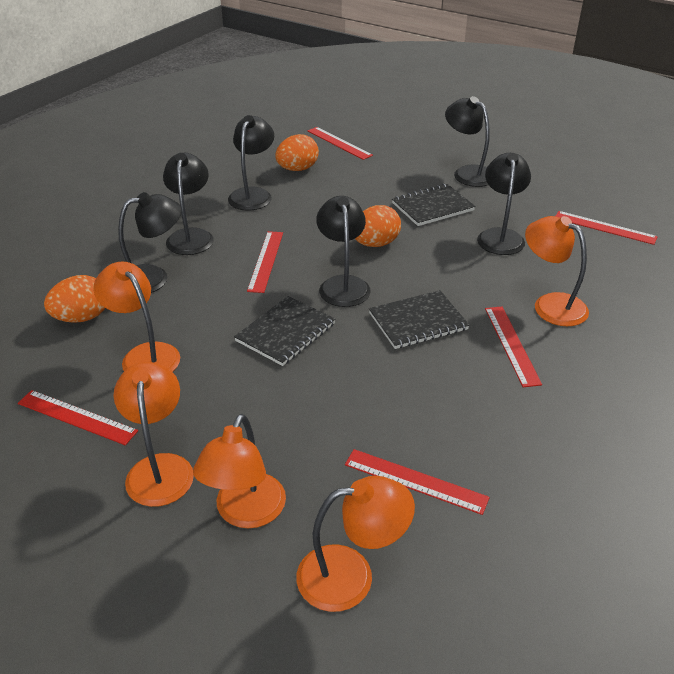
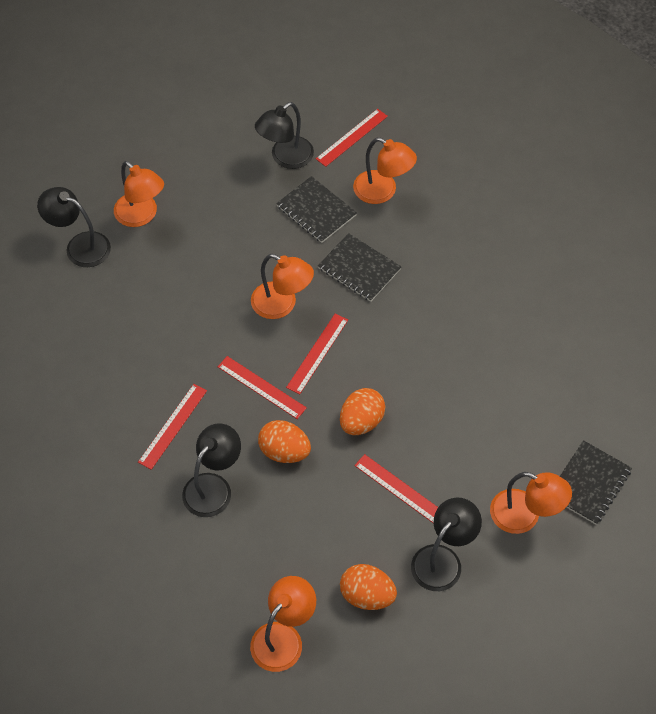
black lamp: 6 -> 4
red ruler: 6 -> 5

